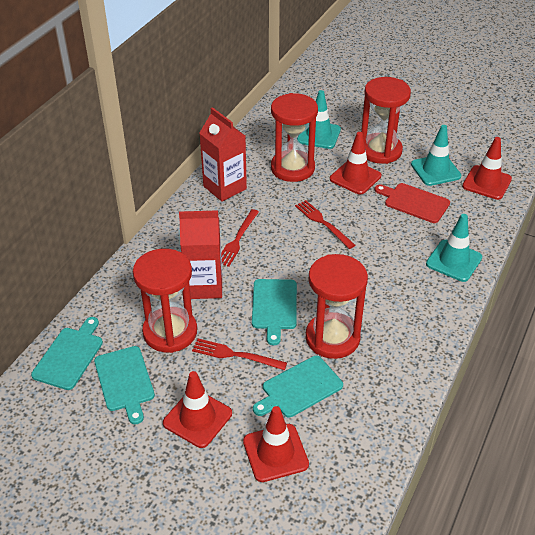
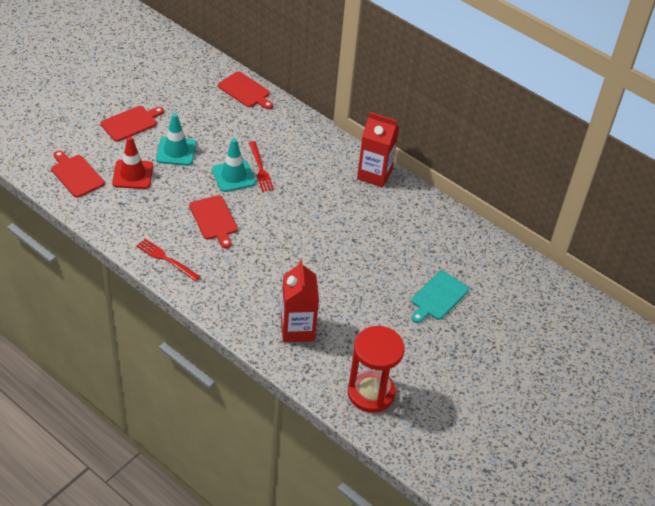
red cutting board: 1 -> 4
red fork: 3 -> 2
red hourglass: 4 -> 1
red traffic cone: 4 -> 1
turquoise cutting board: 4 -> 1
turquoise traffic cone: 3 -> 2

